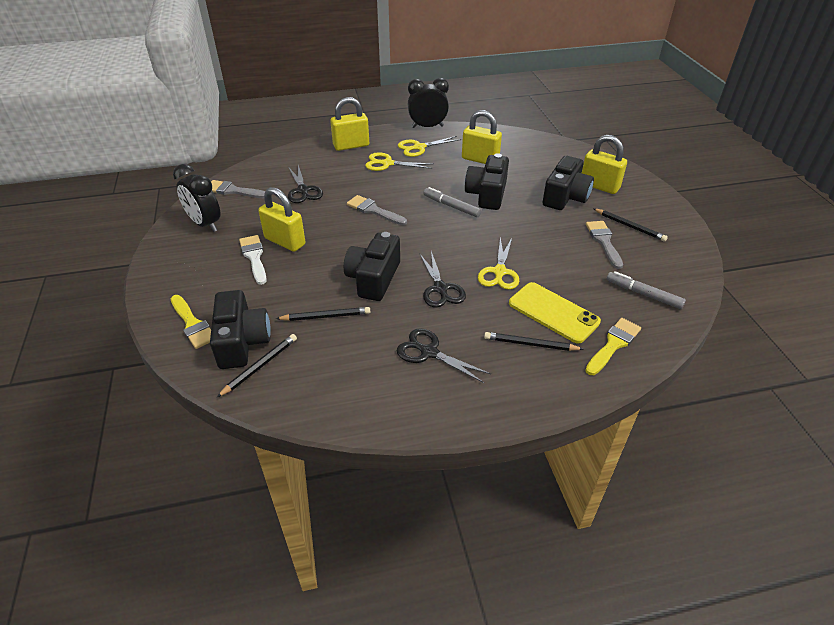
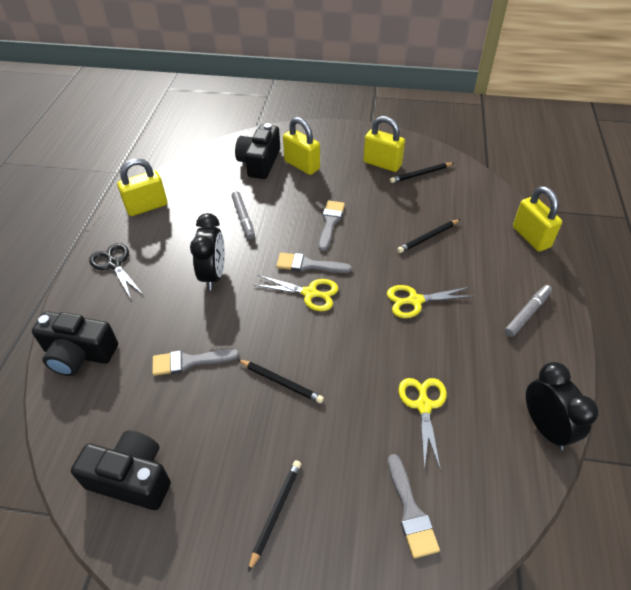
black camera: 4 -> 3
black scissors: 3 -> 1
grey brush: 3 -> 4
white brush: 1 -> 0
yellow brush: 2 -> 0
yellow phone: 1 -> 0

